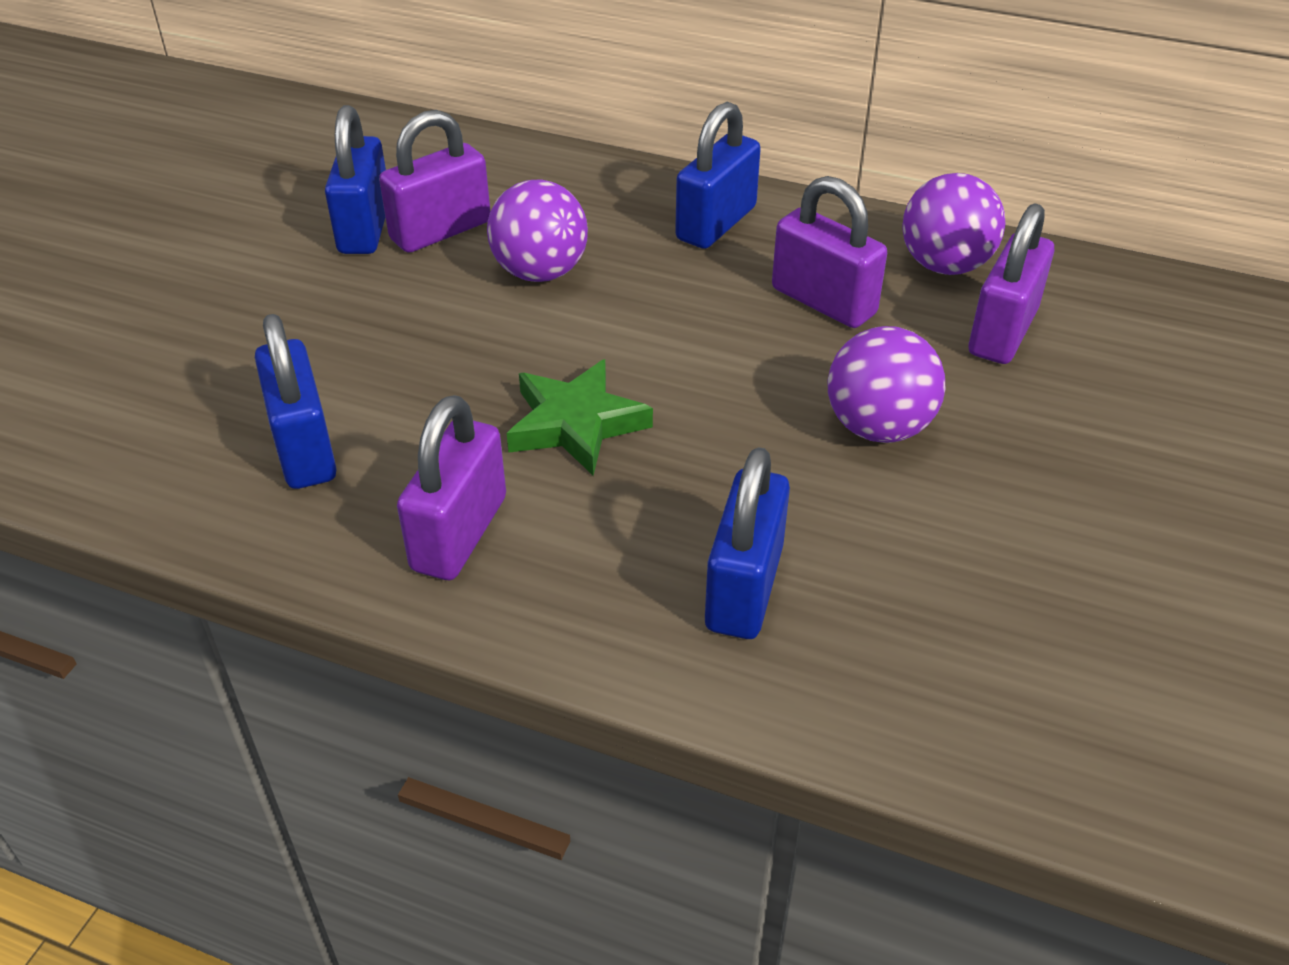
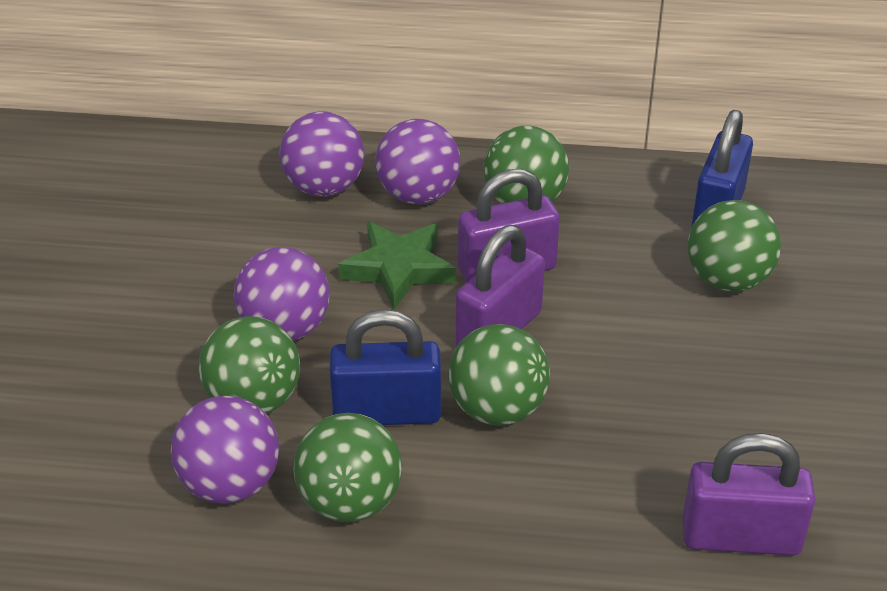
blue padlock: 4 -> 2
green ball: 0 -> 5
purple ball: 3 -> 4
purple padlock: 4 -> 3

